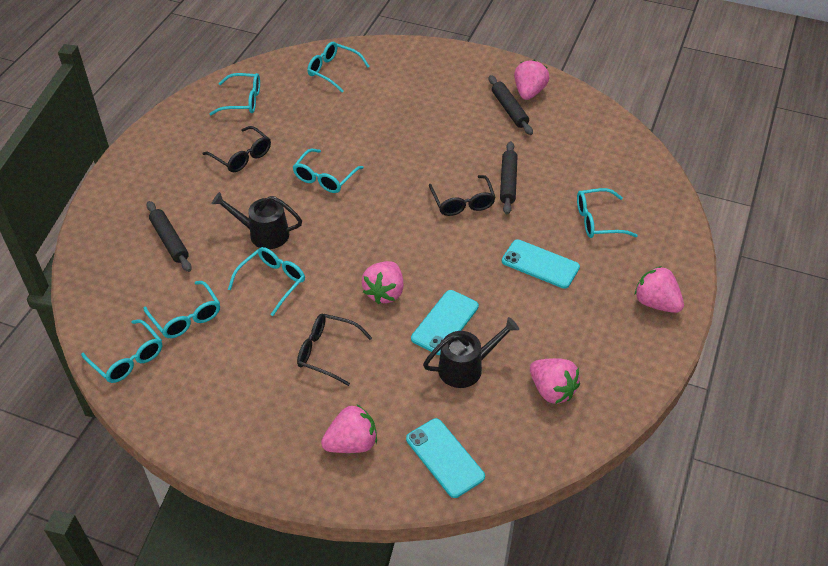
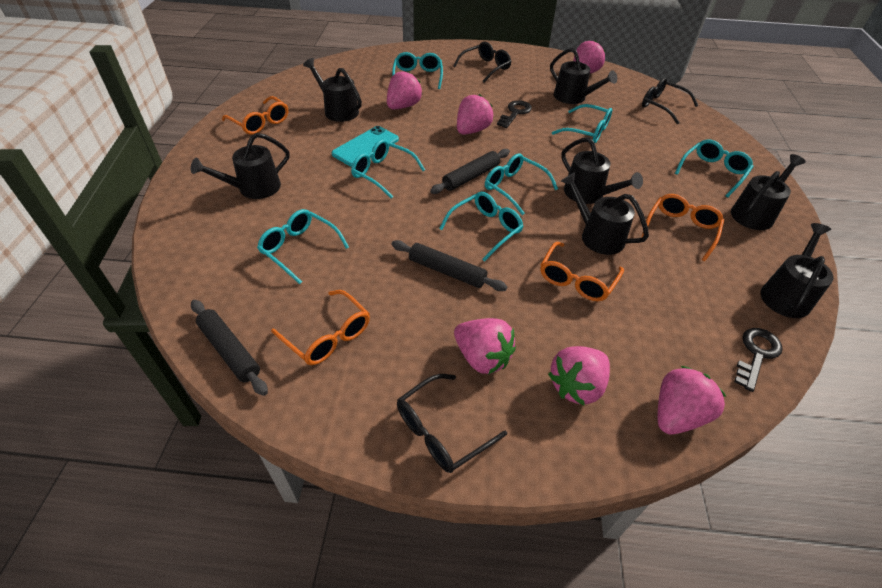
black key: 0 -> 2
black watering can: 2 -> 7
orange glasses: 0 -> 4
pink strawberry: 5 -> 6
turquoise phone: 3 -> 1

